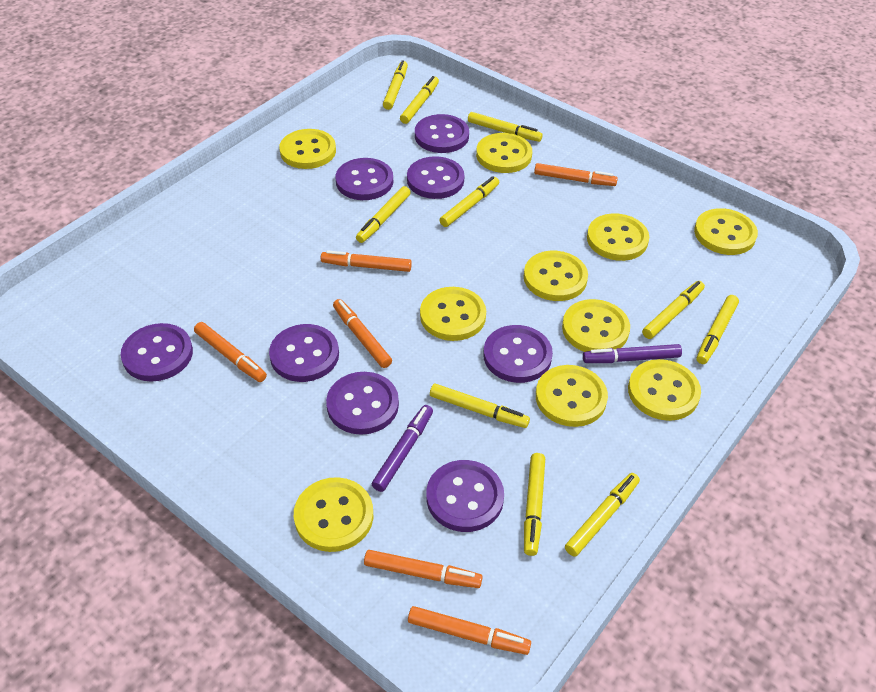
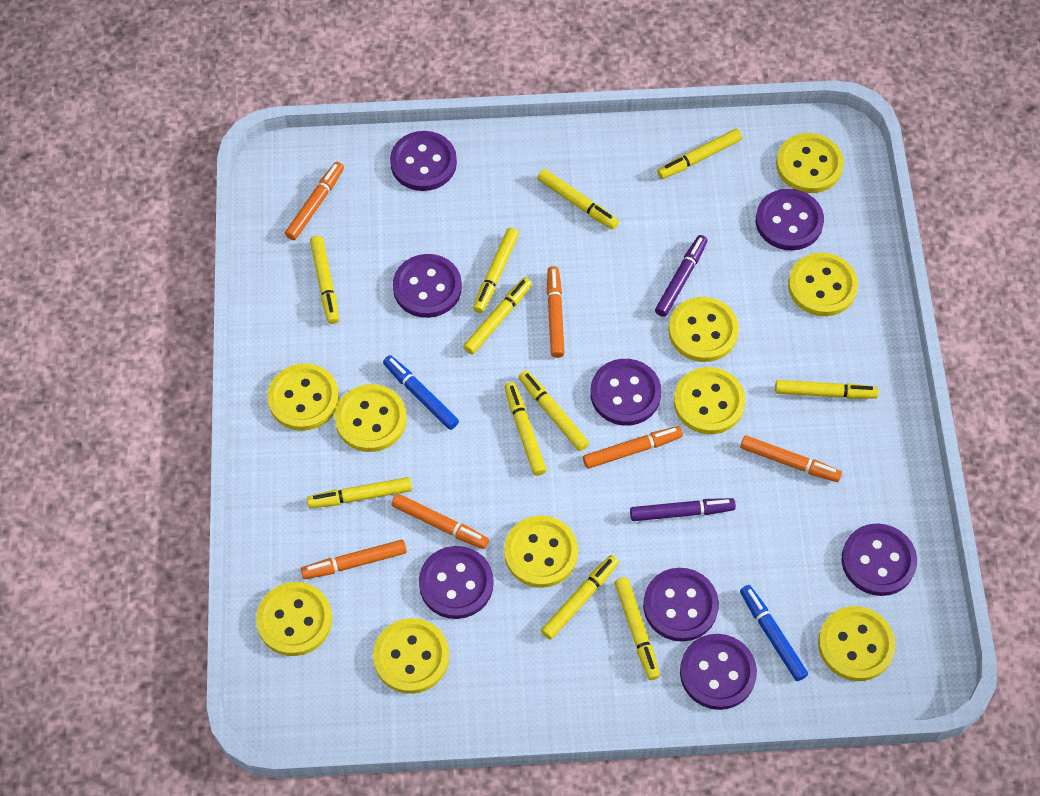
blue marker: 0 -> 2
yellow marker: 10 -> 11

